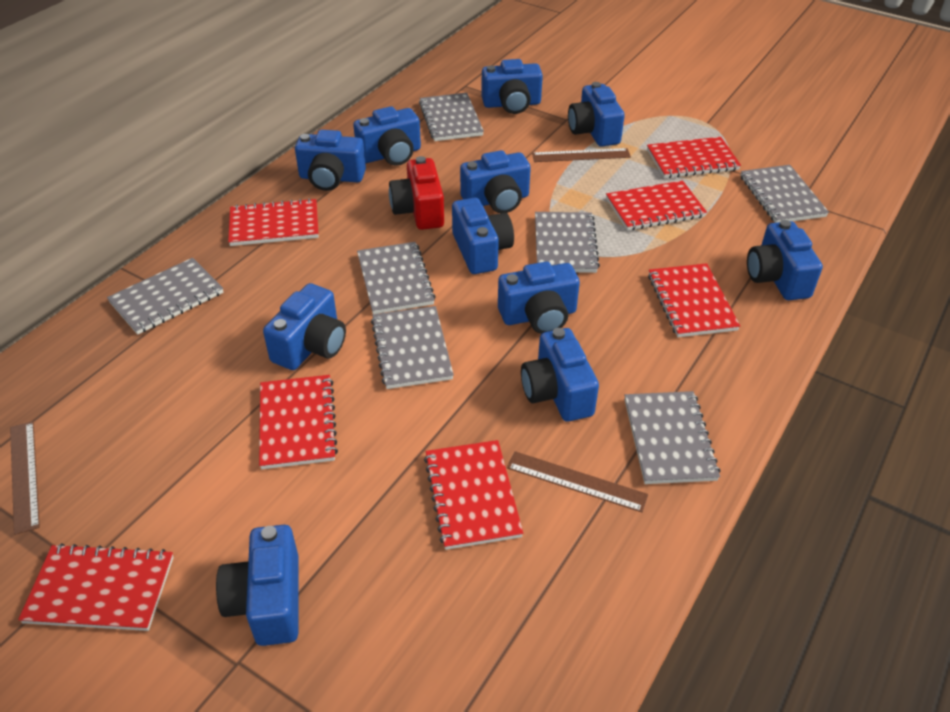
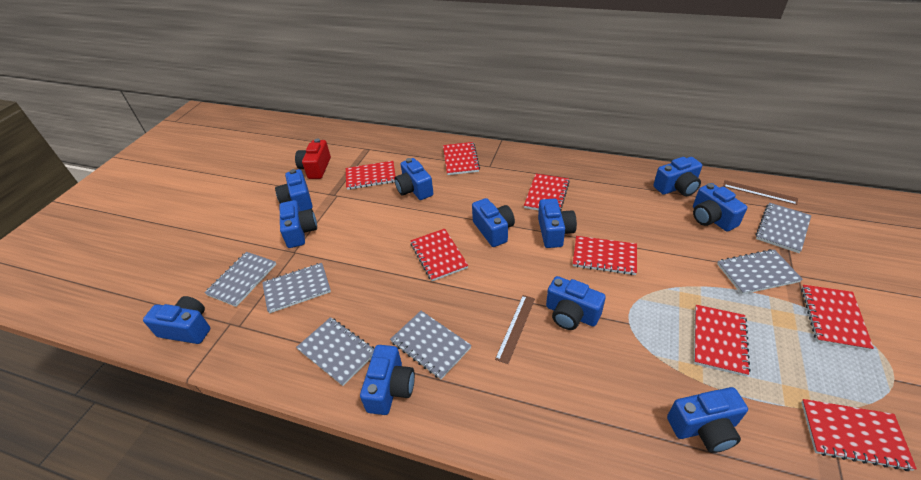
brown ruler: 3 -> 2
grey notebook: 7 -> 6
red notebook: 7 -> 8

